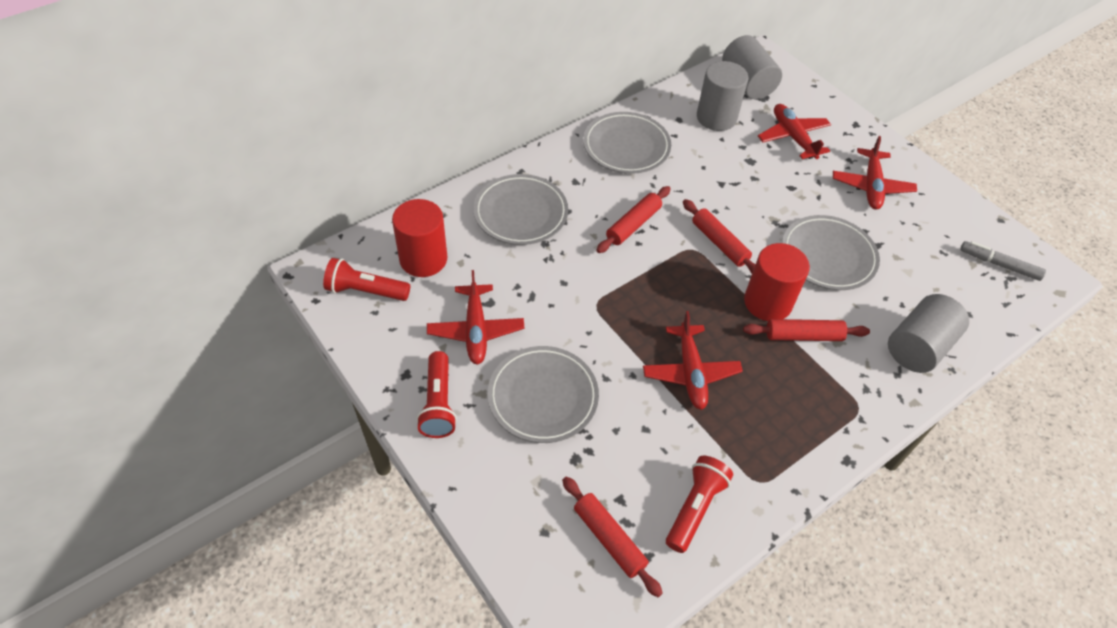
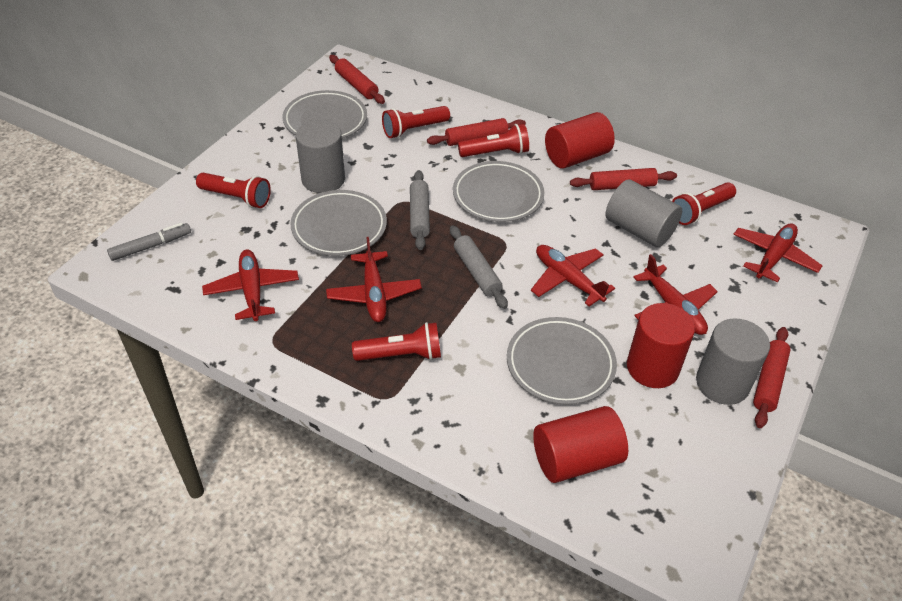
grey rolling pin: 0 -> 2
red cylinder: 2 -> 3
red flashlight: 3 -> 5
red plane: 4 -> 5

